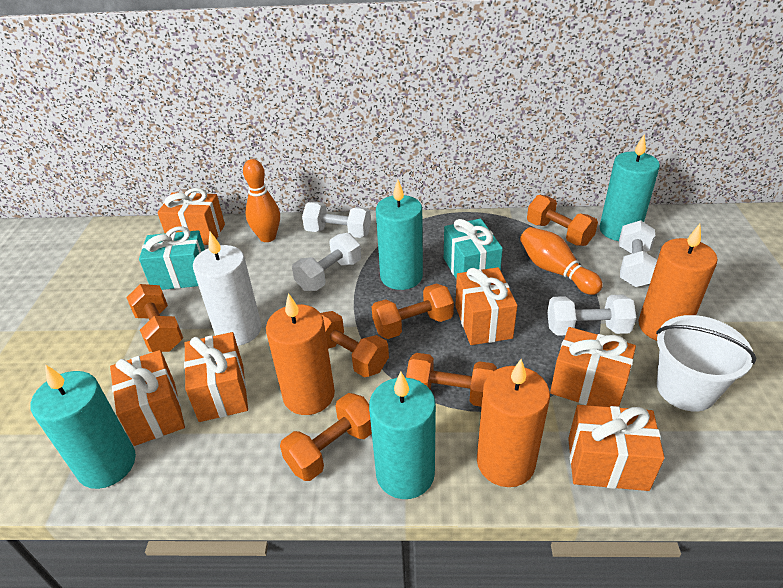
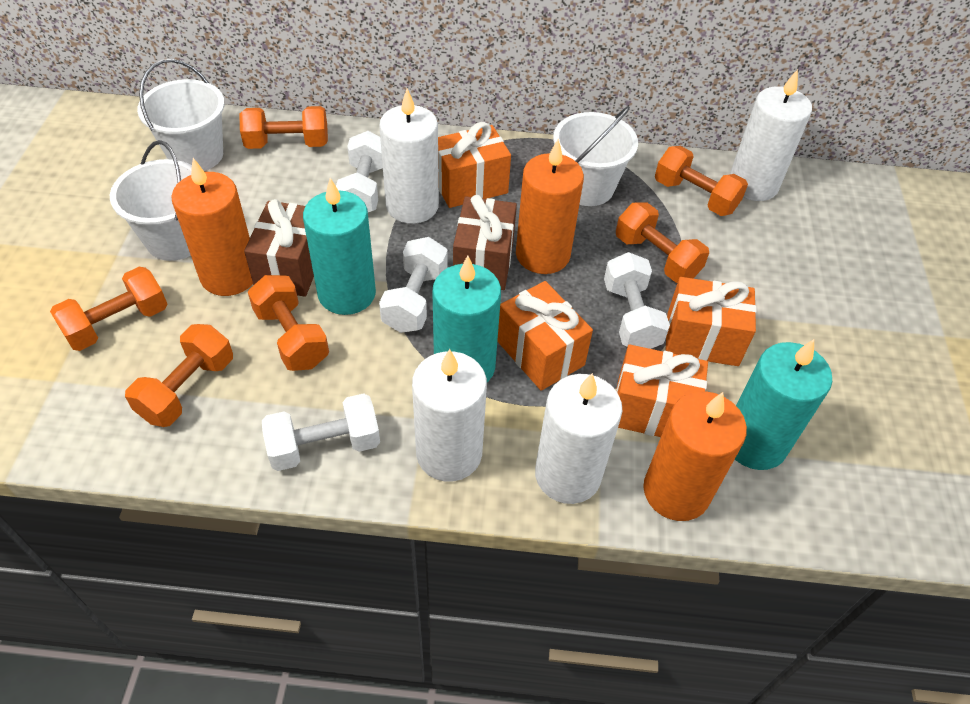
brown gift: 0 -> 2
orange bowling pin: 2 -> 0
orange gift: 6 -> 4
turquoise candle: 4 -> 3
turquoise gift: 2 -> 0
white bucket: 1 -> 3
white candle: 1 -> 4

